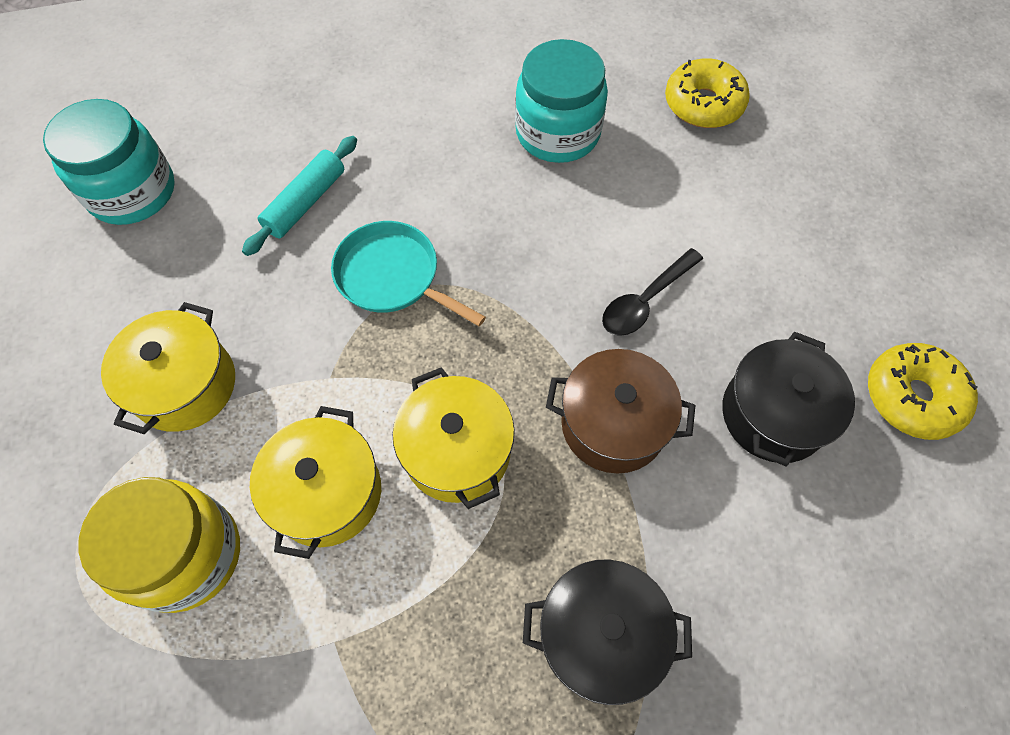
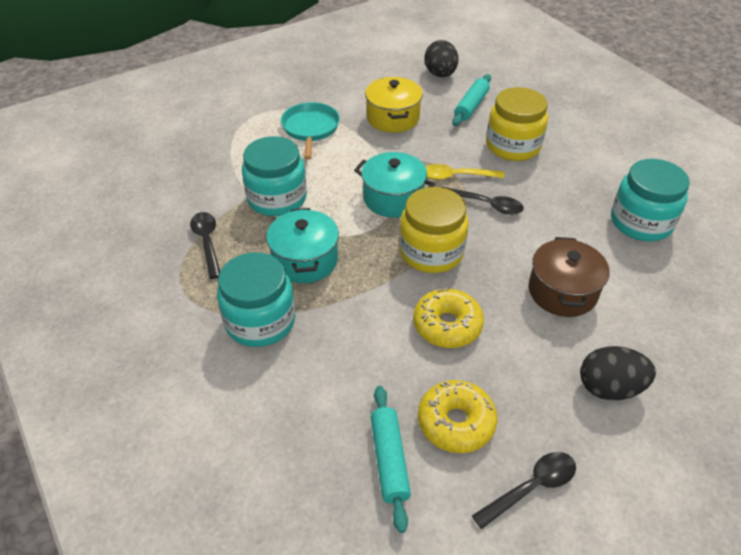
black egg: 0 -> 2
black pot: 2 -> 0
black spoon: 1 -> 3
turquoise jar: 2 -> 3
turquoise pot: 0 -> 2
turquoise rolling pin: 1 -> 2
yellow jar: 1 -> 2
yellow pot: 3 -> 1
yellow spoon: 0 -> 1

